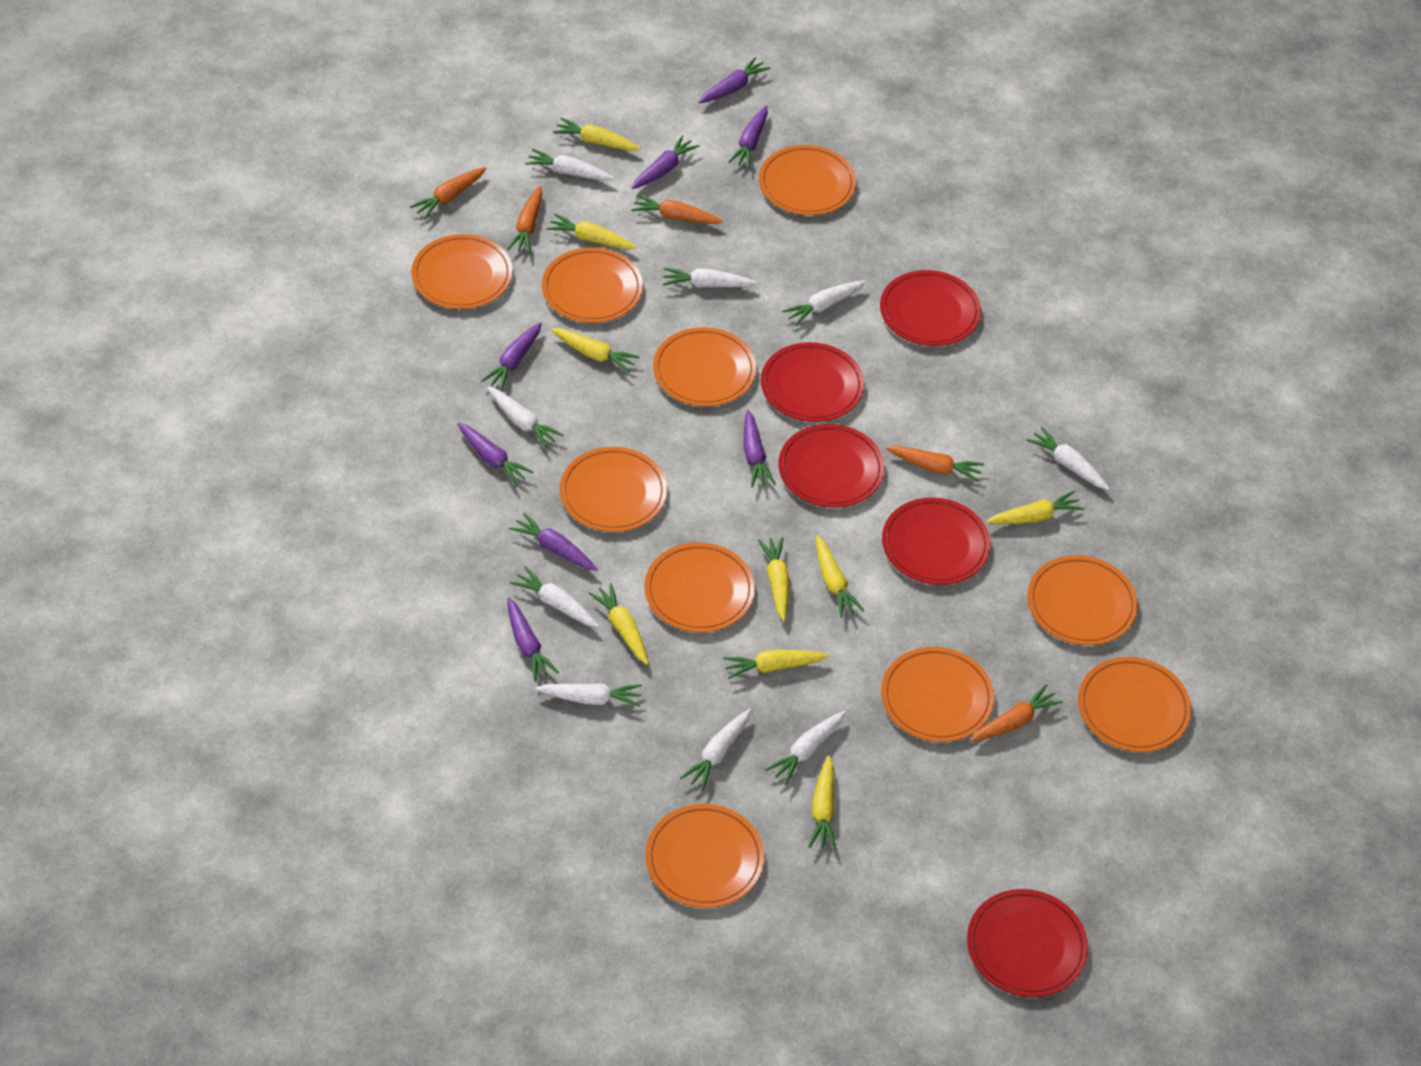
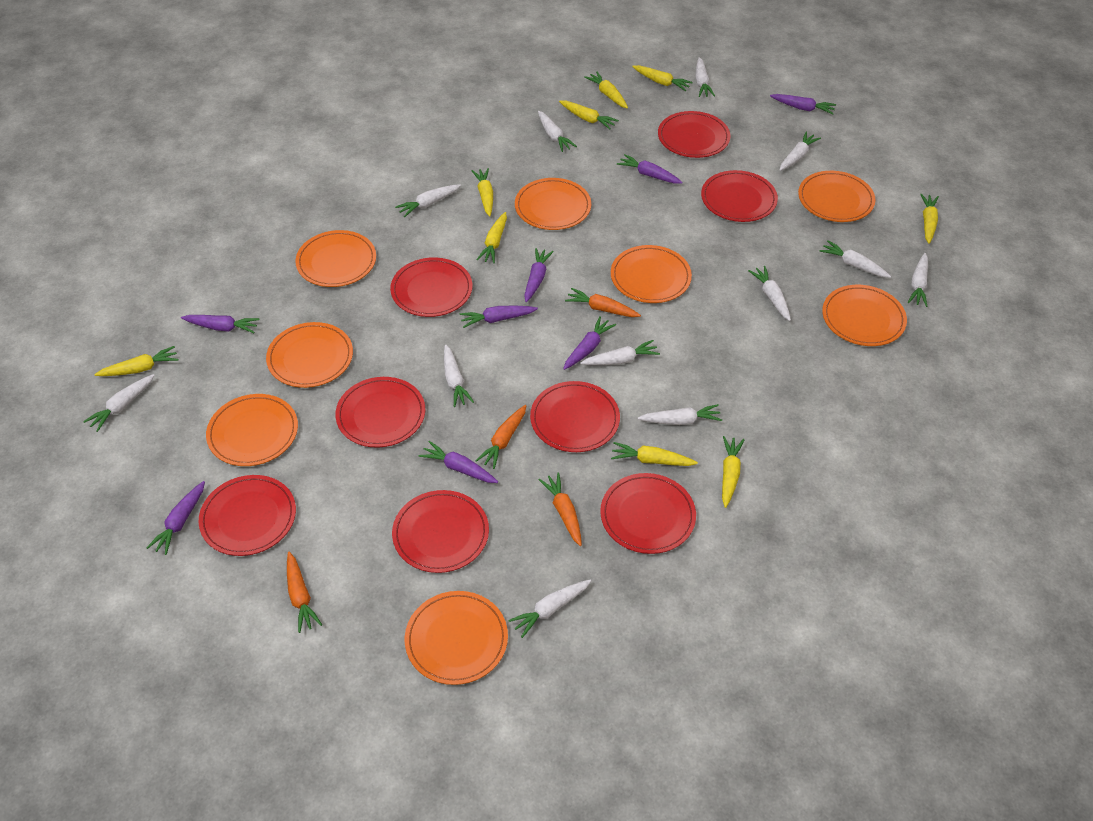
orange carrot: 5 -> 4
orange plate: 10 -> 8
red plate: 5 -> 8
white carrot: 9 -> 12

